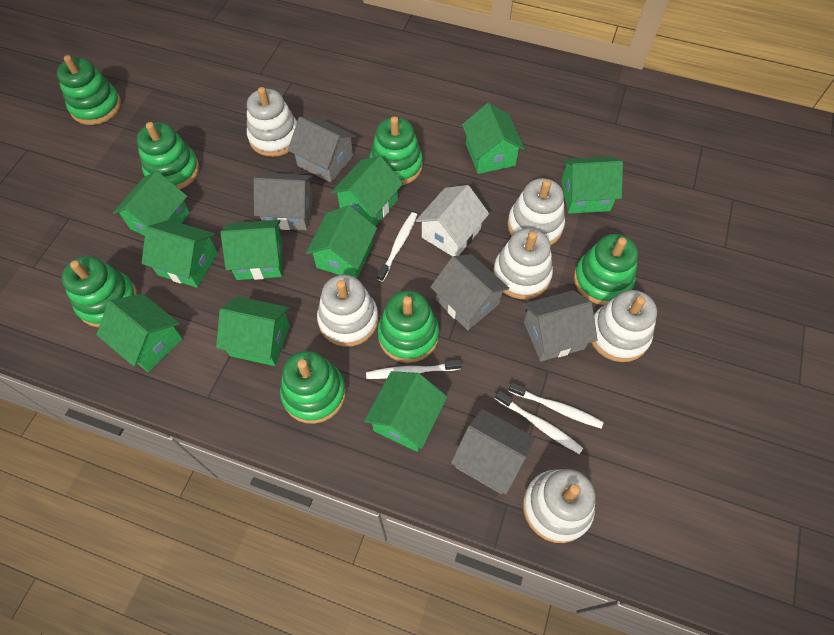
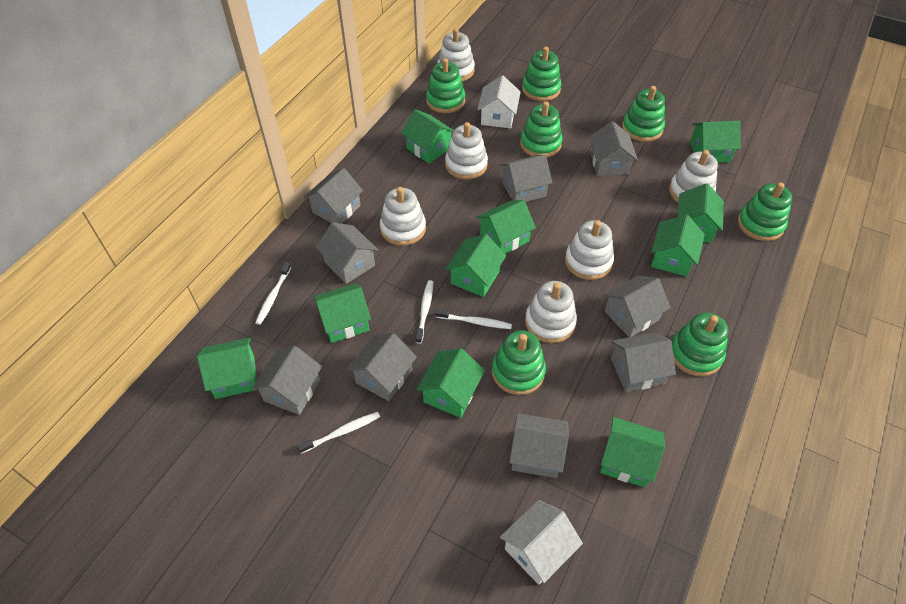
grey house: 5 -> 9
white house: 1 -> 2

